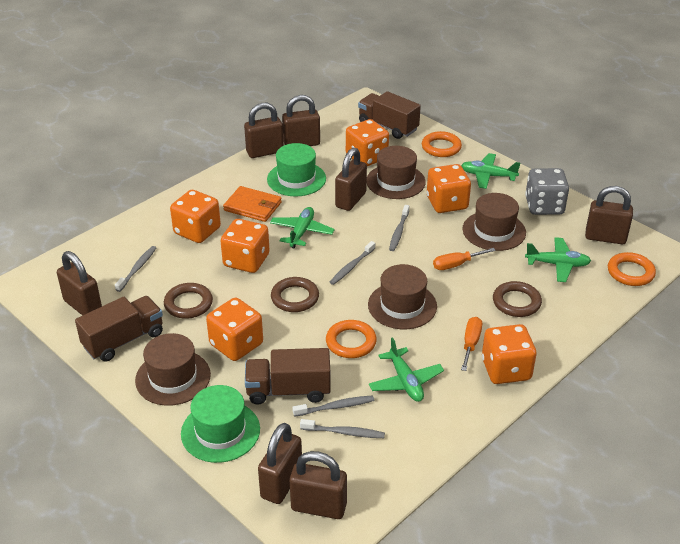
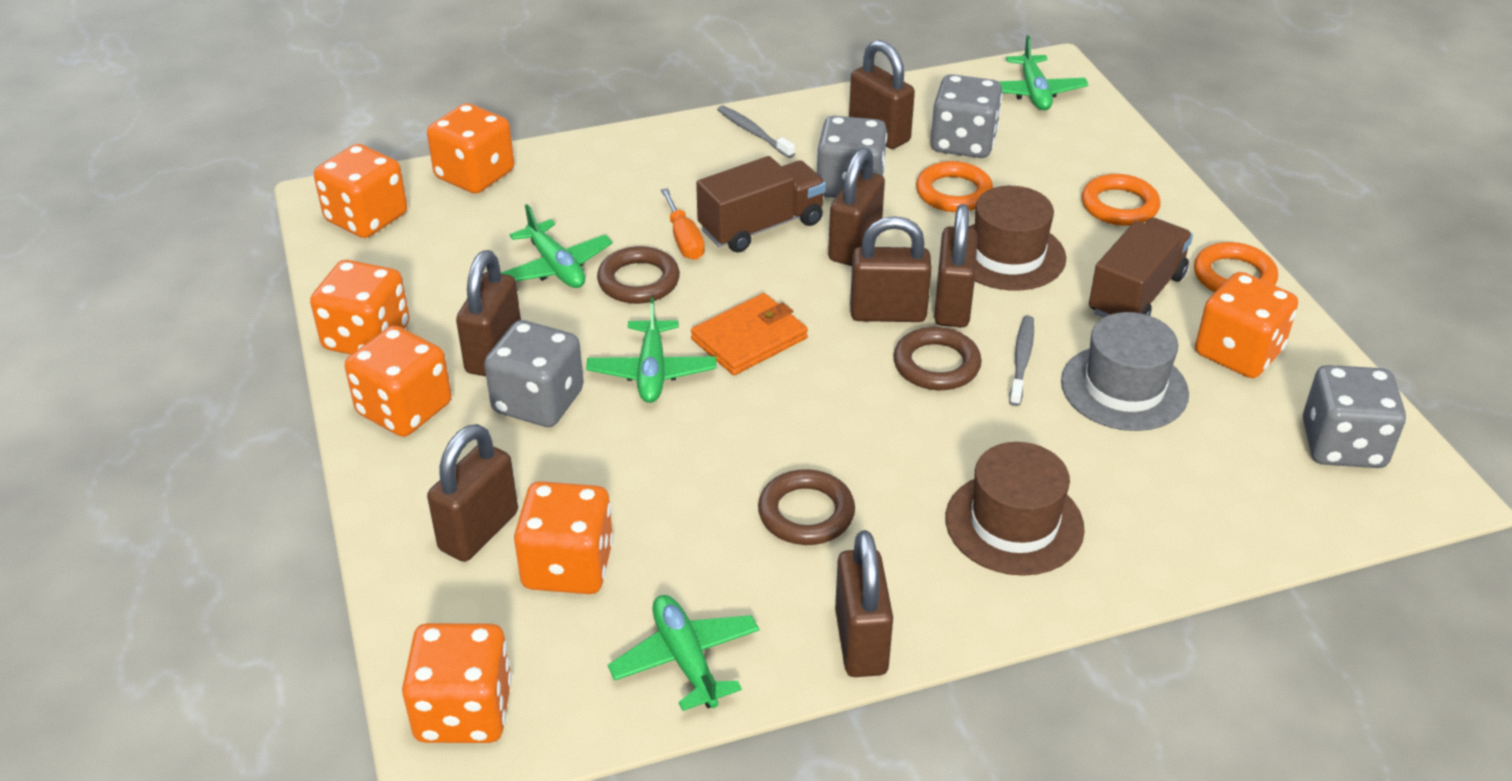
brown hat: 4 -> 2
brown truck: 3 -> 2
green hat: 2 -> 0
grey dice: 1 -> 4
grey hat: 0 -> 1
grey toothbrush: 5 -> 2
orange dice: 6 -> 7
orange screwdriver: 2 -> 1

